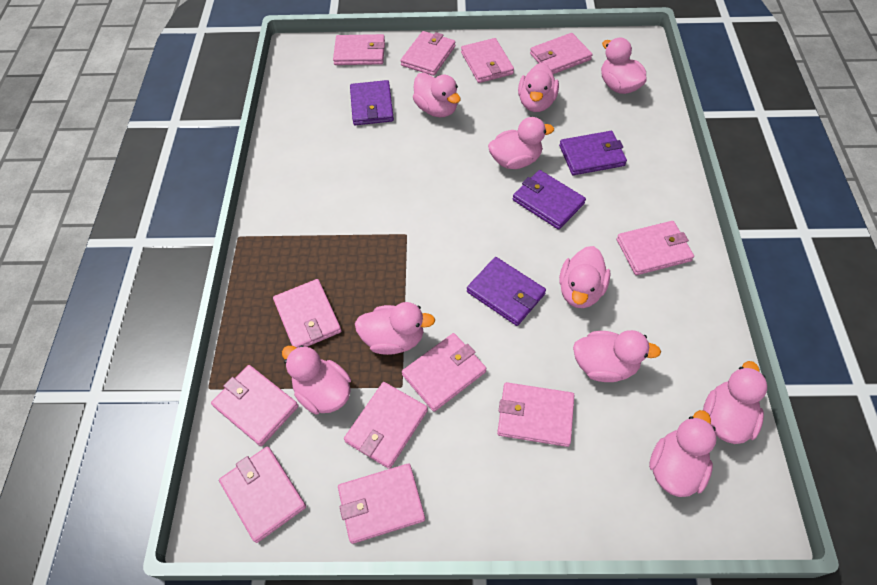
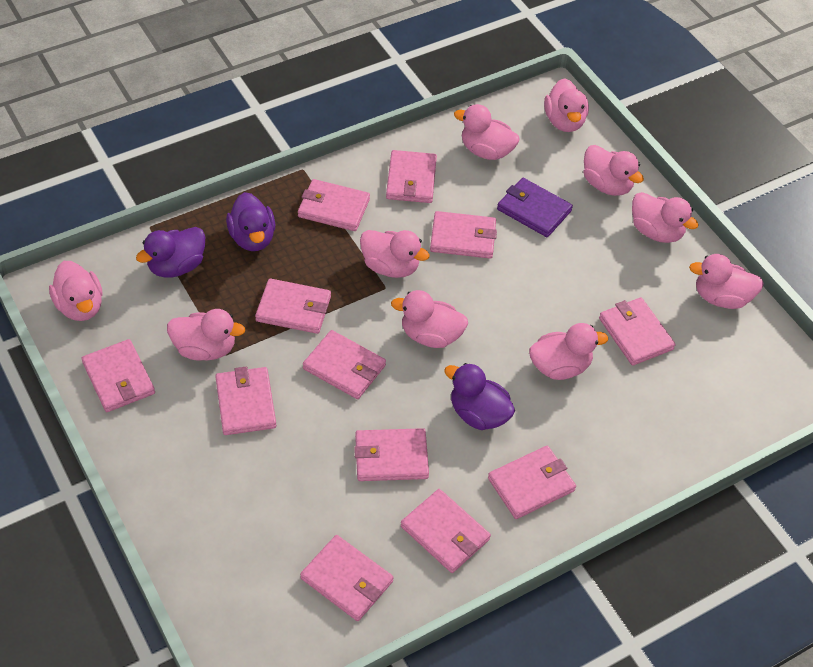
purple duck: 0 -> 3
purple wallet: 4 -> 1

